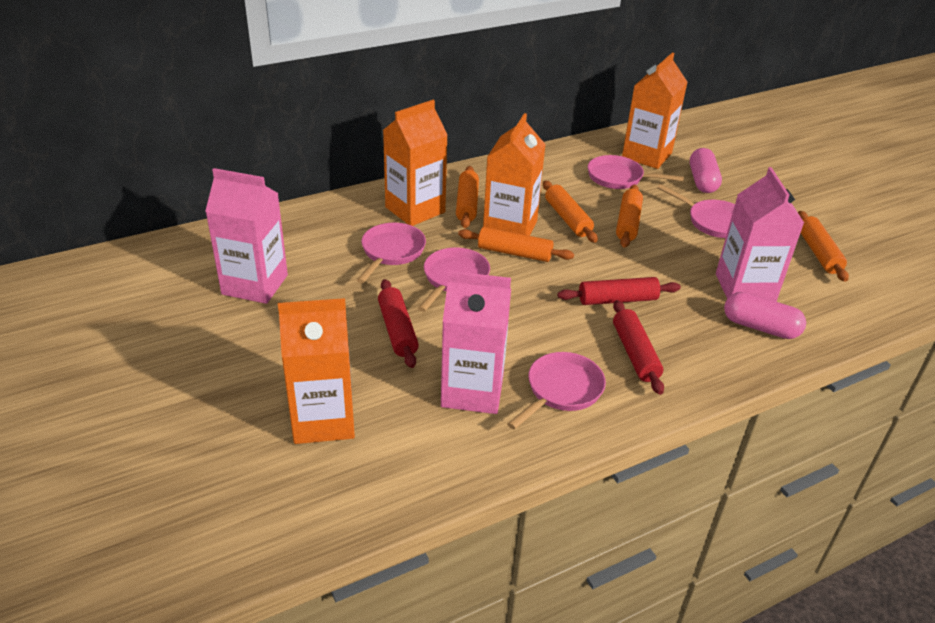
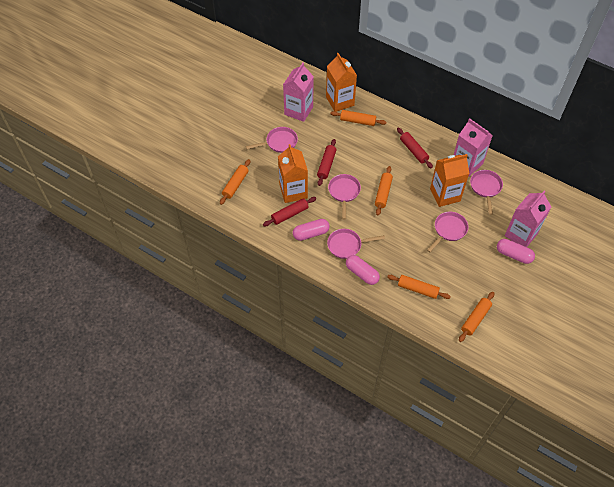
orange carton: 4 -> 3
pink capsule: 2 -> 3

